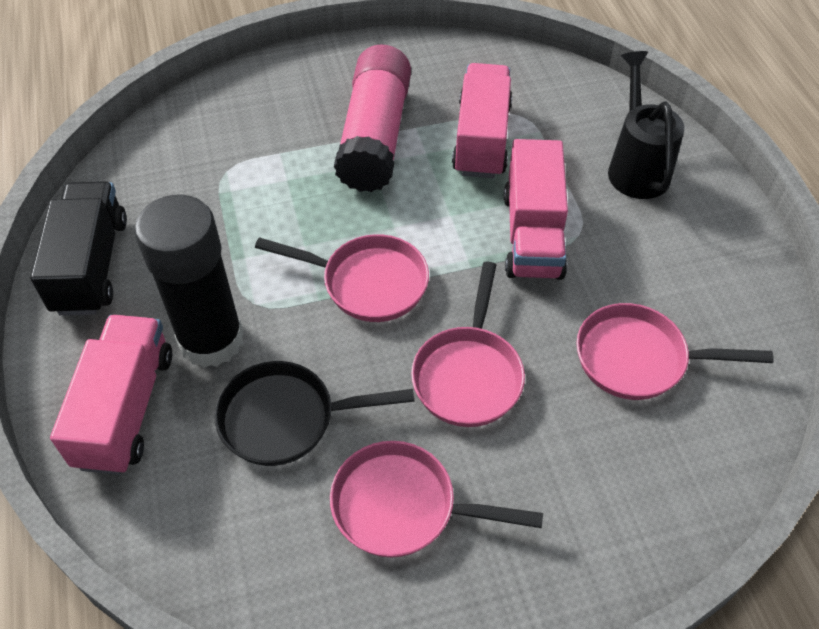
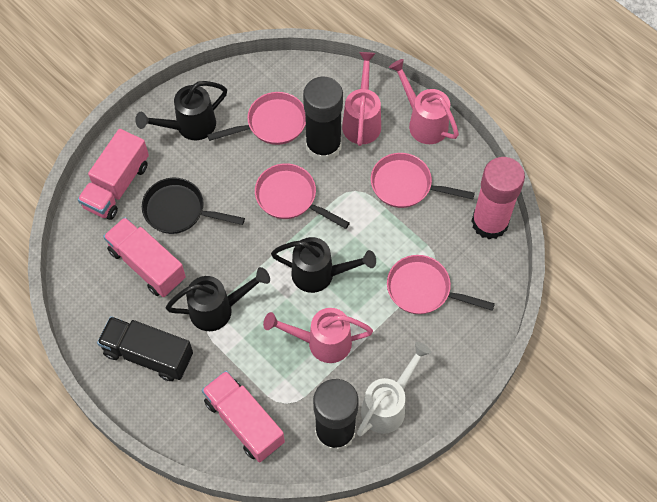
black glue stick: 1 -> 2
black watering can: 1 -> 3
pink watering can: 0 -> 3
white watering can: 0 -> 1

